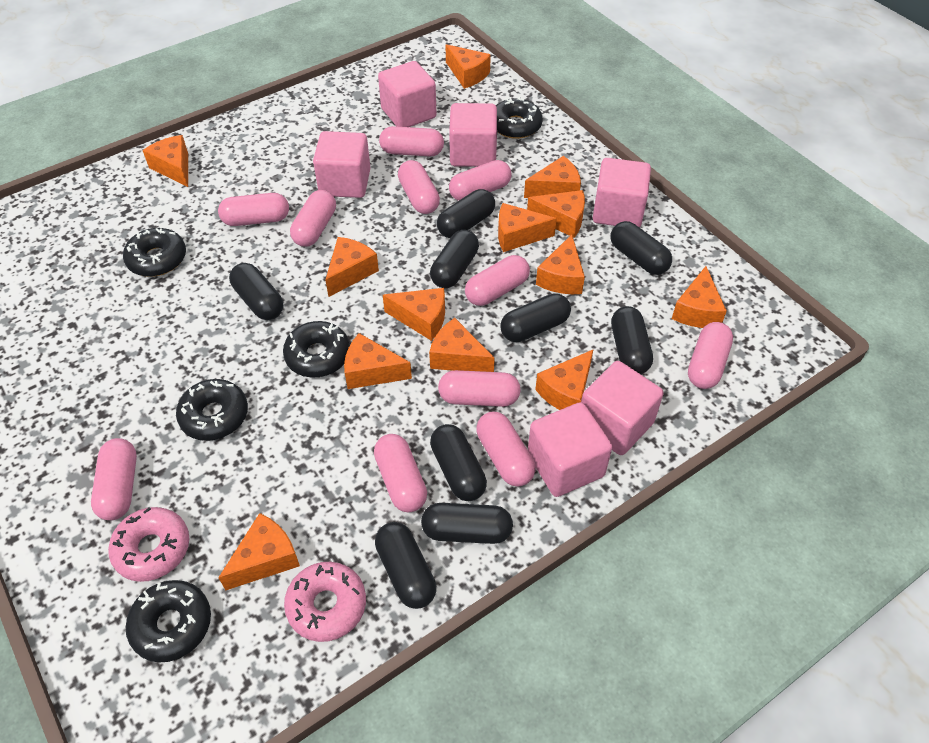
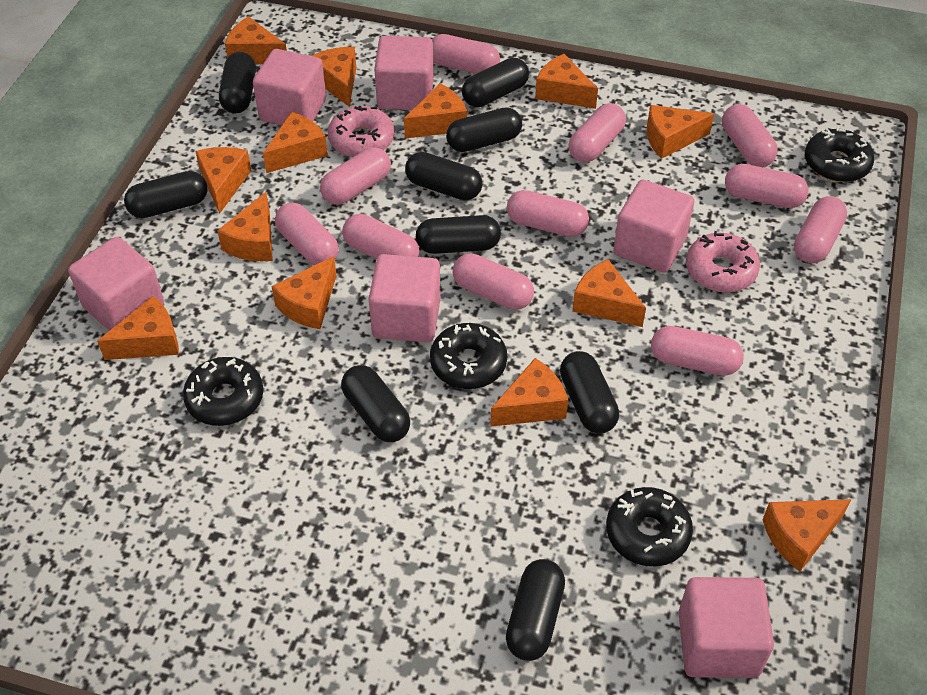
black donut: 5 -> 4

